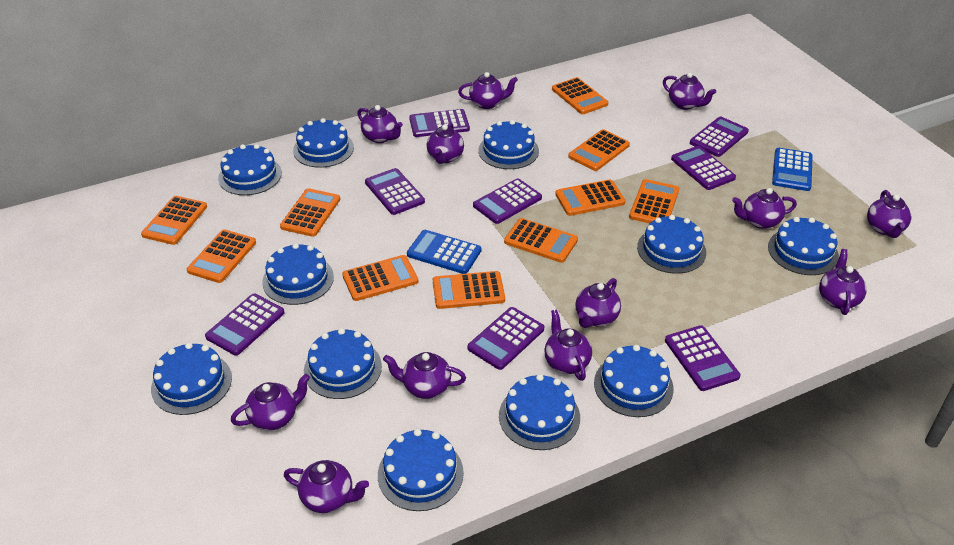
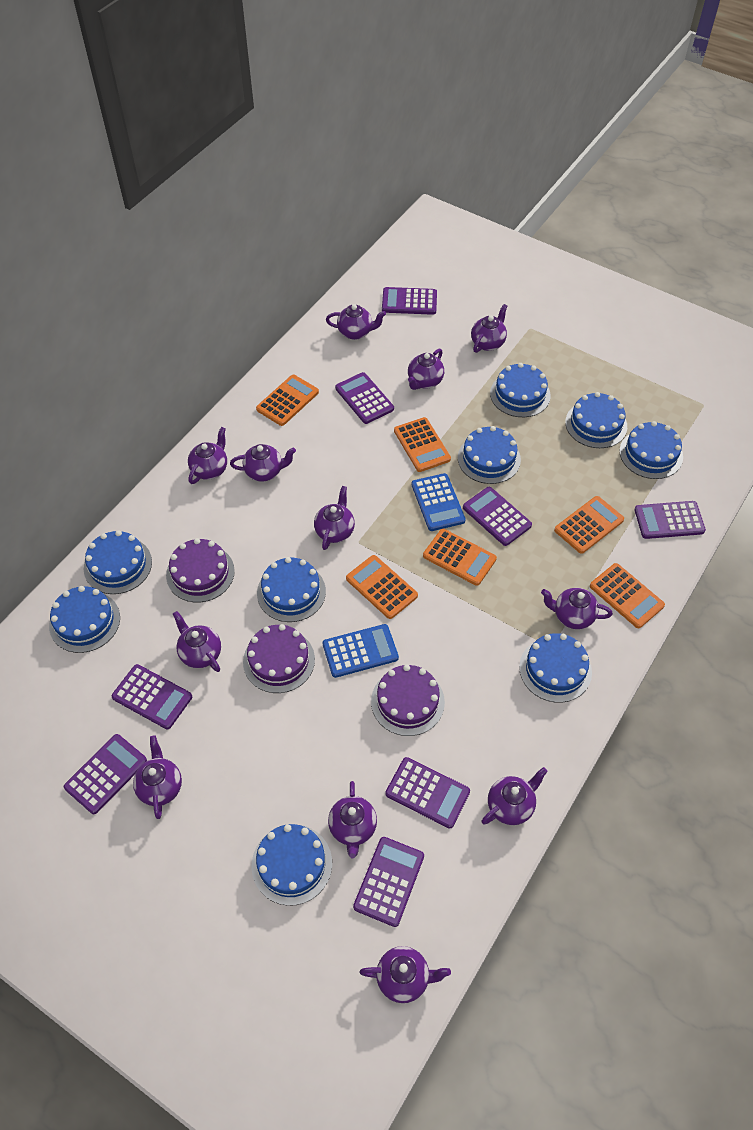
blue cake: 11 -> 9
orange calculator: 10 -> 6
purple cake: 0 -> 3

